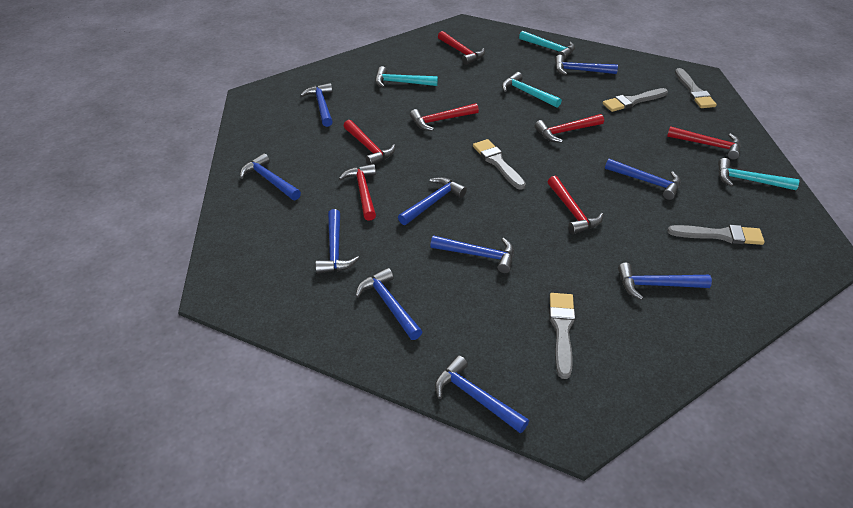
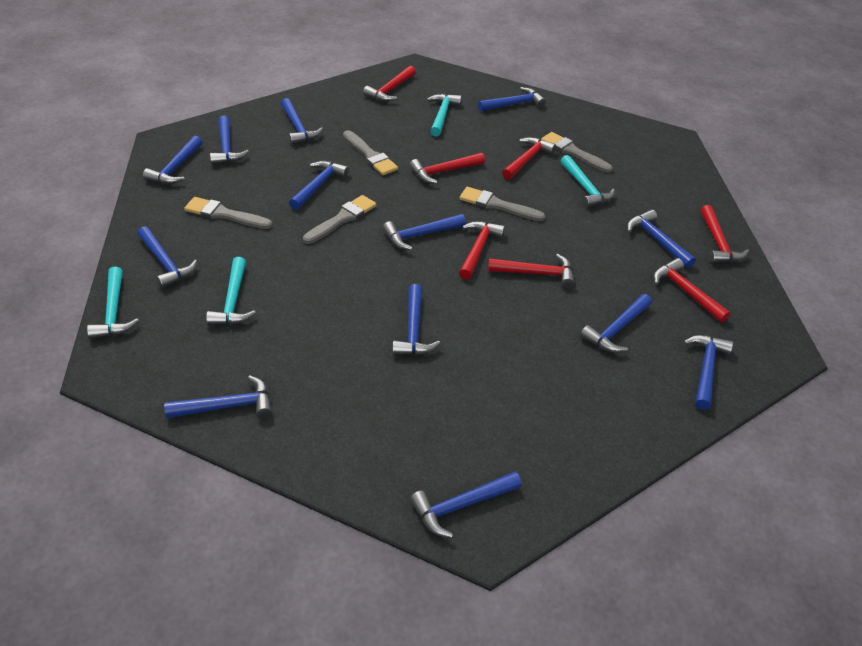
blue hammer: 10 -> 13

